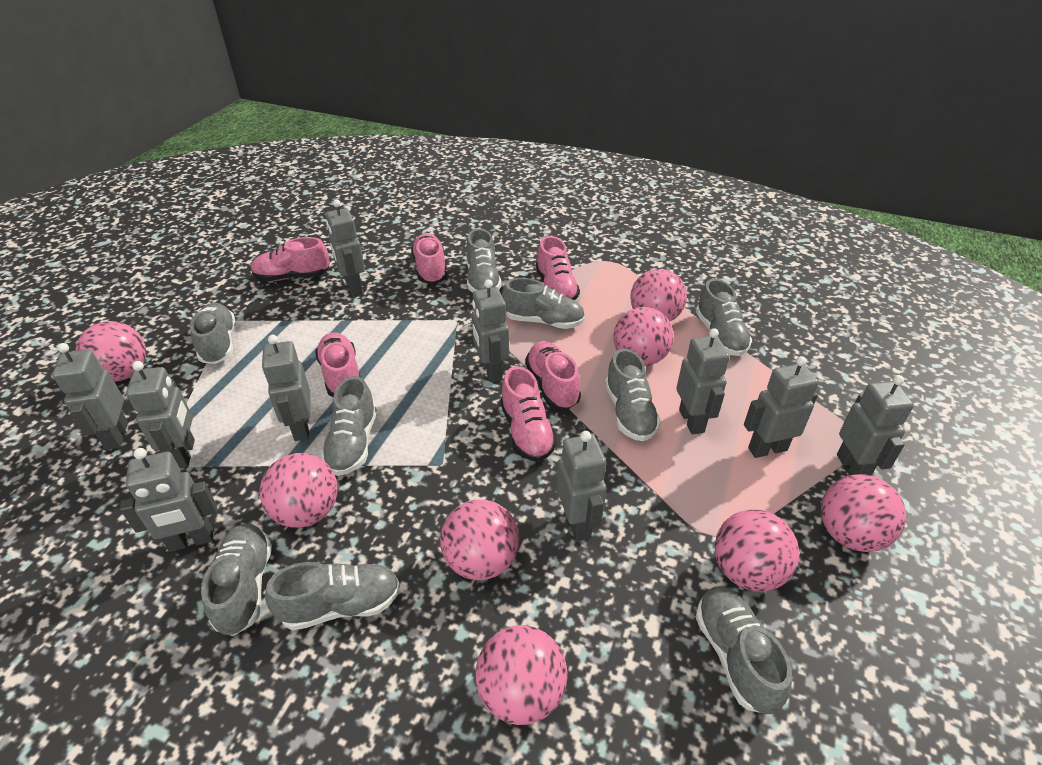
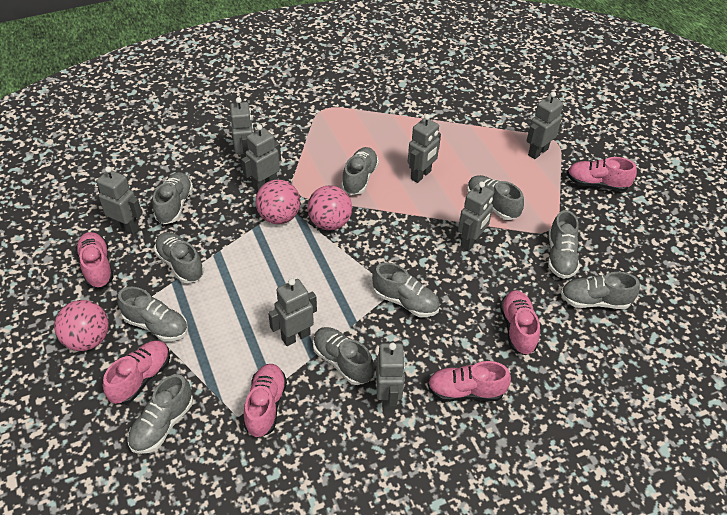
grey robot: 10 -> 8
grey shoe: 9 -> 10
pink ball: 8 -> 3

